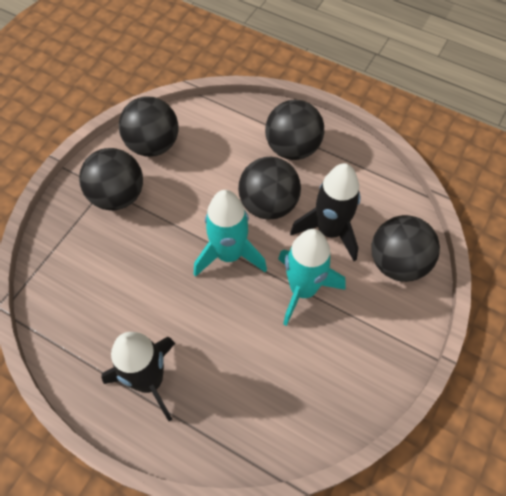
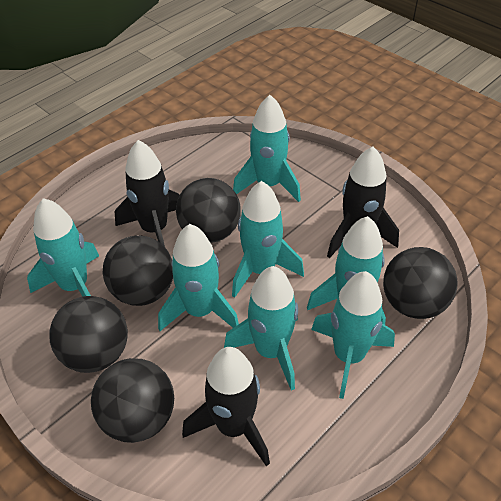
black rocket: 2 -> 3
turquoise rocket: 2 -> 7

